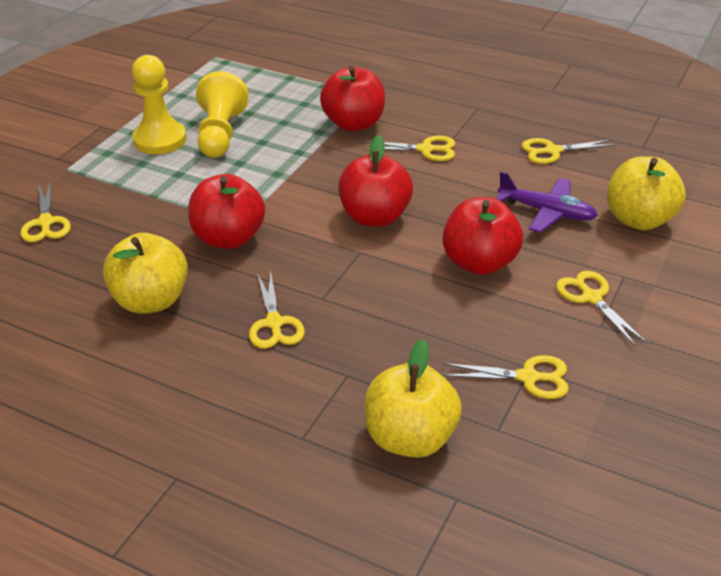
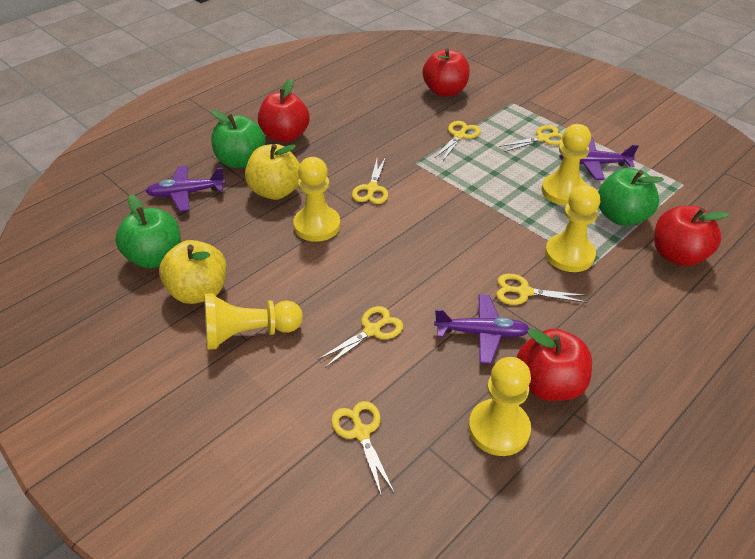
green apple: 0 -> 3
purple plane: 1 -> 3
yellow apple: 3 -> 2
yellow pawn: 2 -> 5

